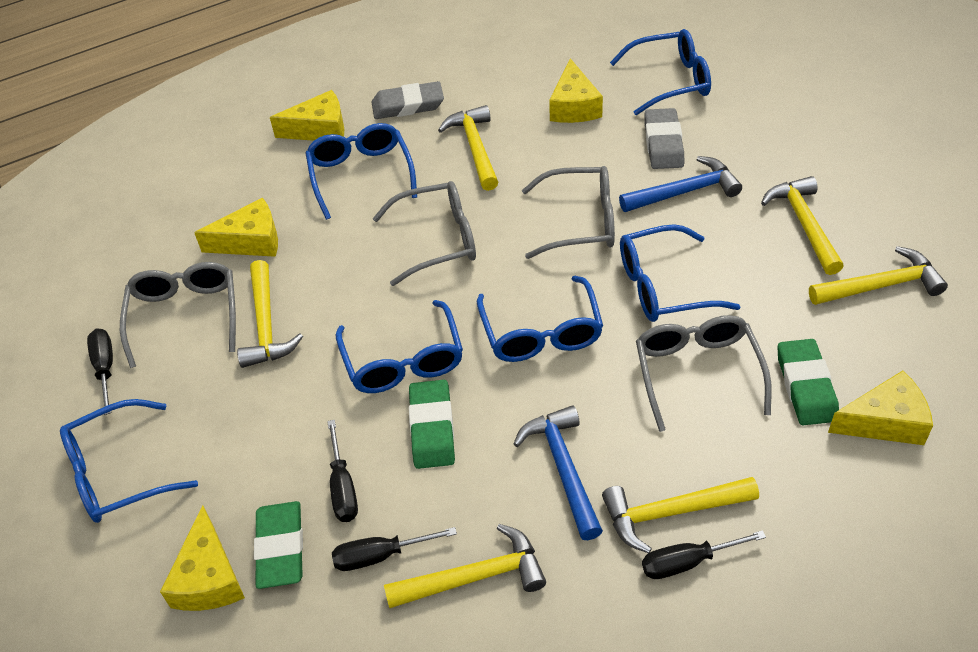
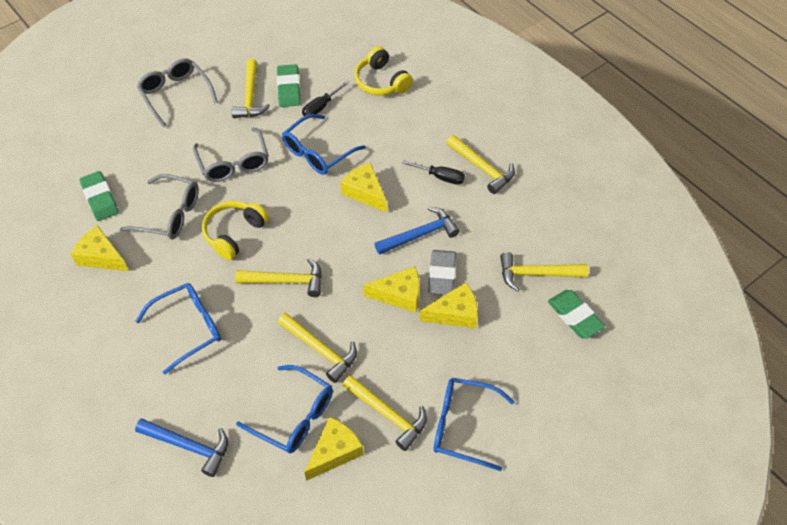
black screwdriver: 4 -> 2
blue glasses: 6 -> 4
grey eraser: 2 -> 1
grey glasses: 4 -> 3
yellow headphones: 0 -> 2

